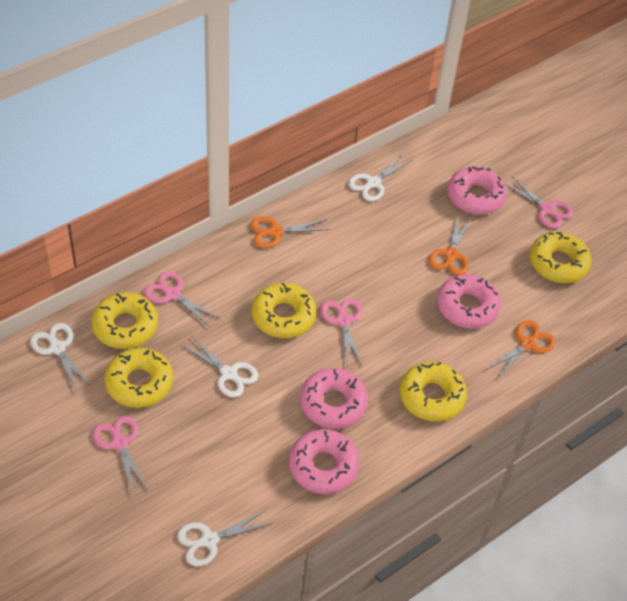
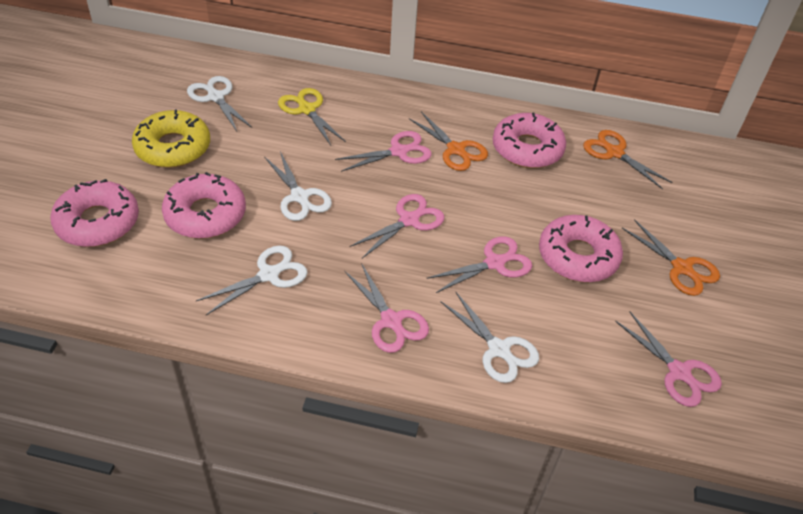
pink scissors: 4 -> 5
yellow donut: 5 -> 1
yellow scissors: 0 -> 1

